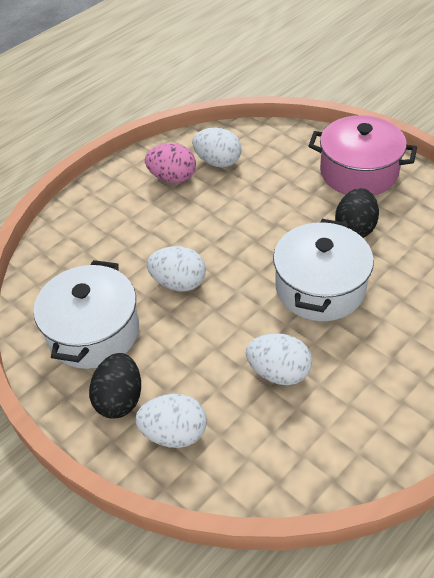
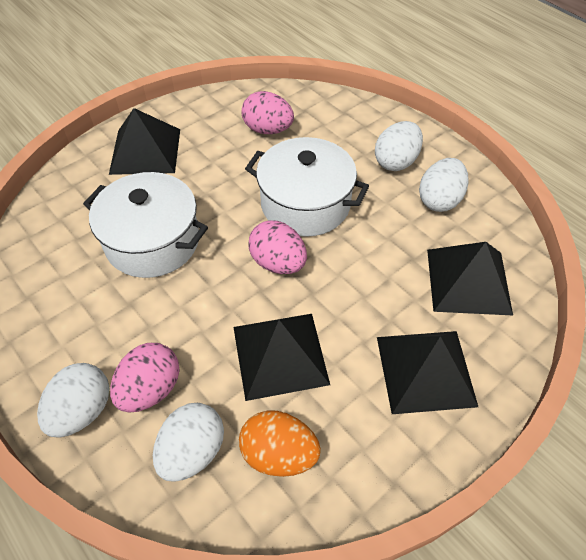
black egg: 2 -> 0
black pyramid: 0 -> 4
orange egg: 0 -> 1
pink egg: 1 -> 3
pink pot: 1 -> 0

